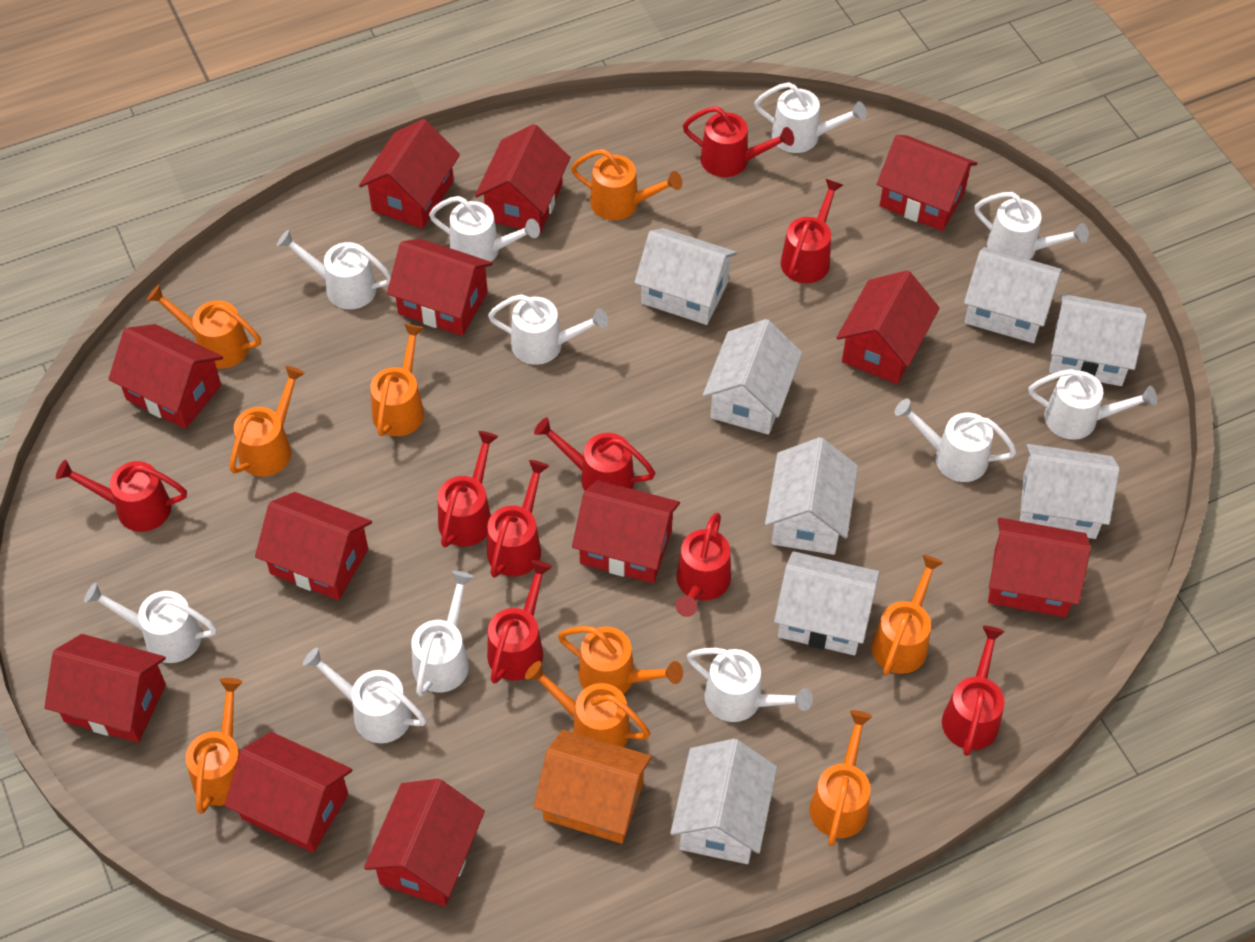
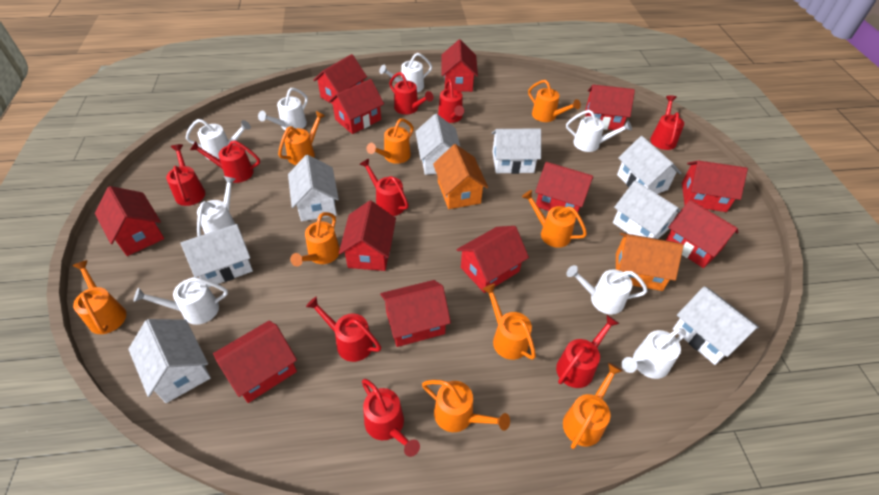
orange house: 1 -> 2
white watering can: 11 -> 8

